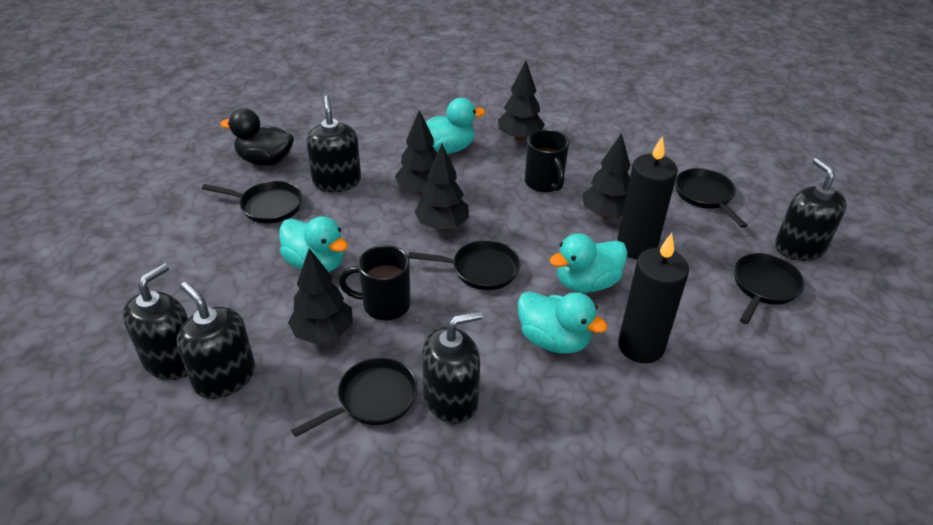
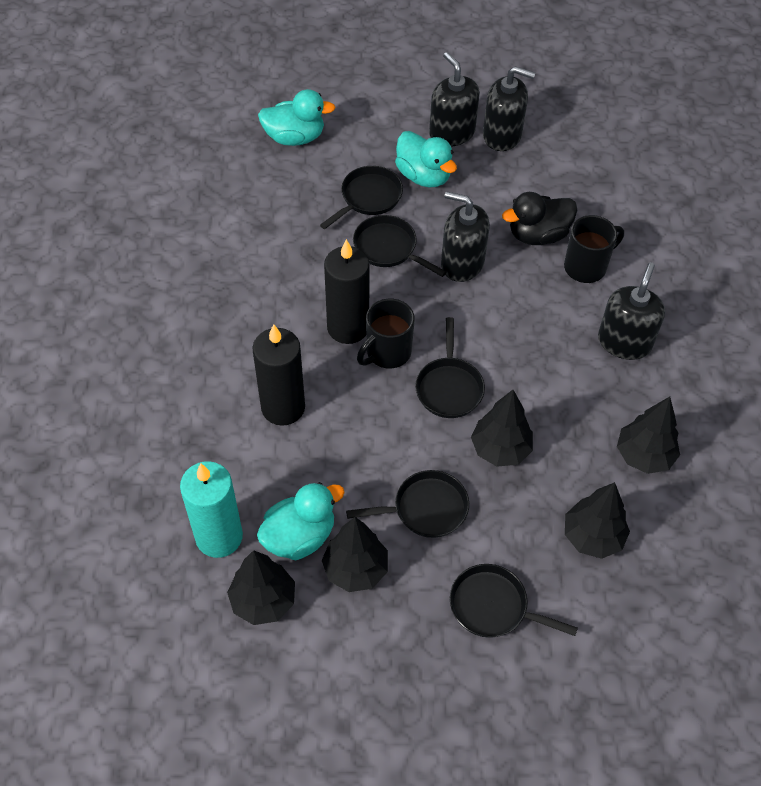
black soap dispenser: 5 -> 4
turquoise candle: 0 -> 1
turquoise duck: 4 -> 3

